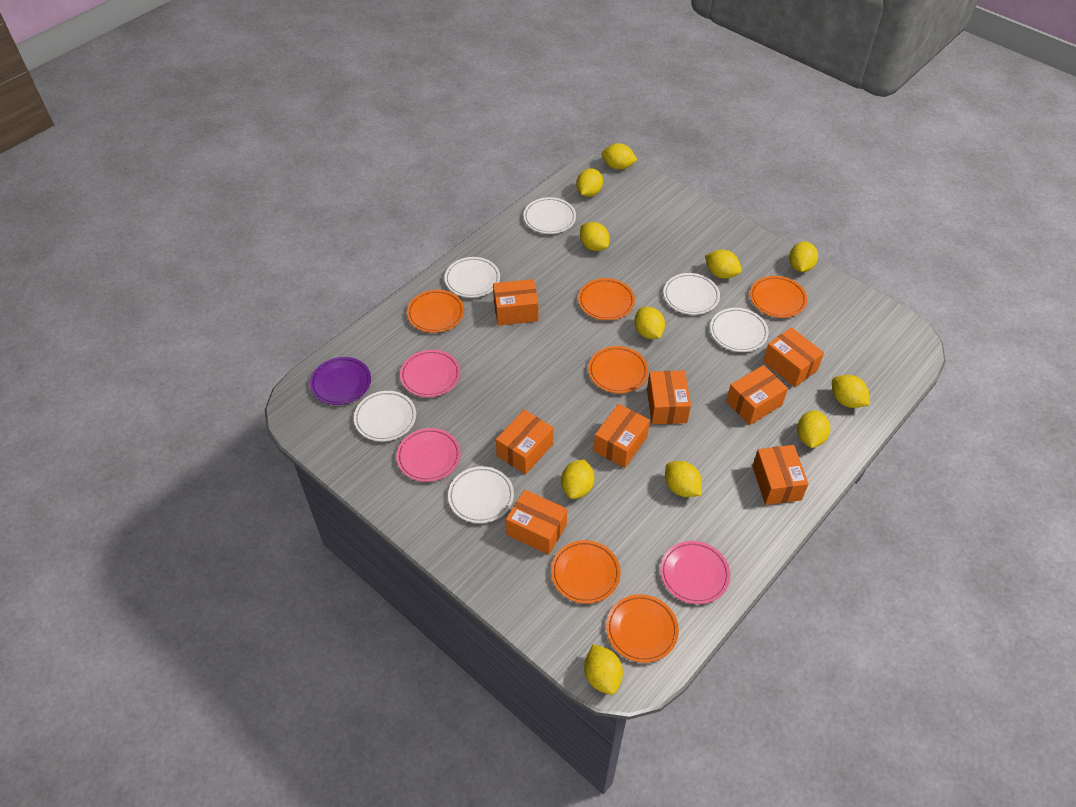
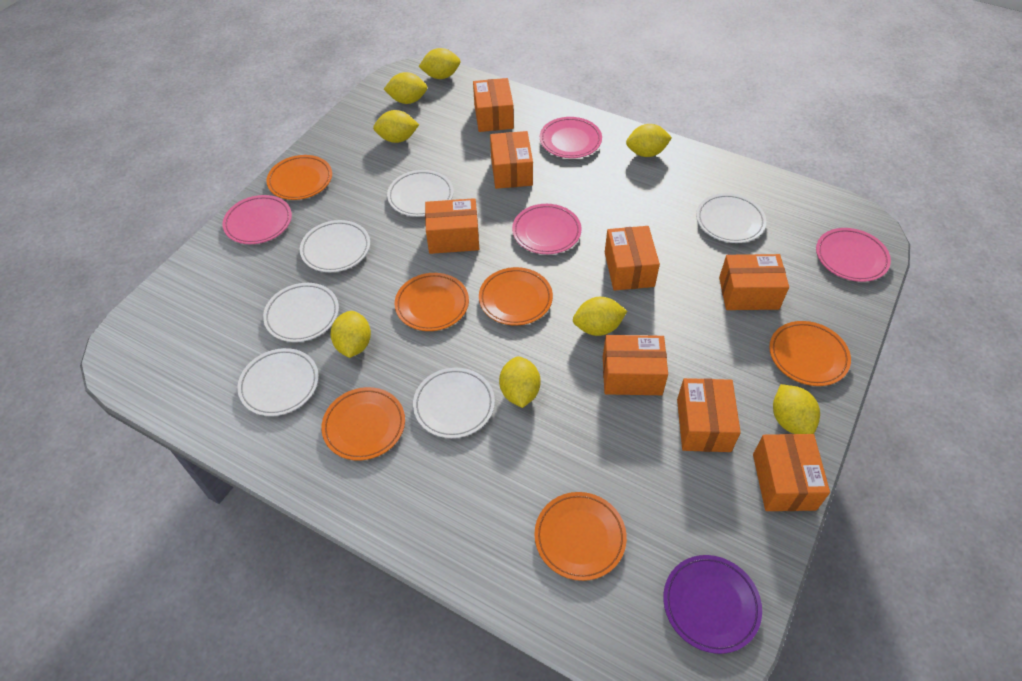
pink plate: 3 -> 4
yellow lemon: 11 -> 8

